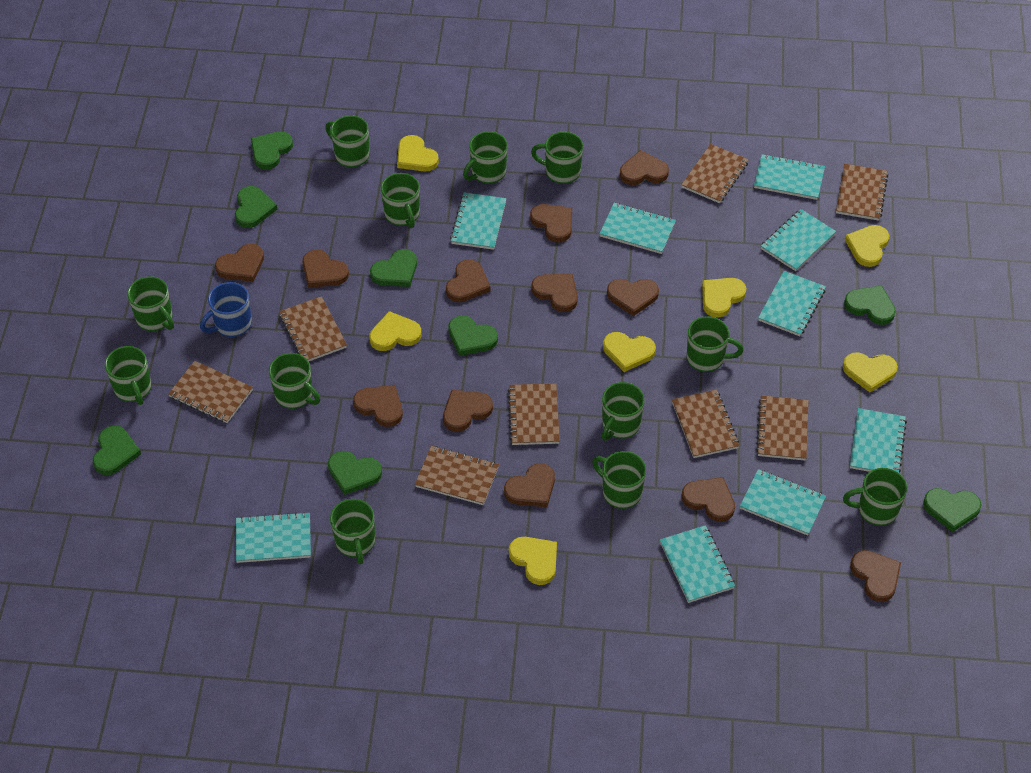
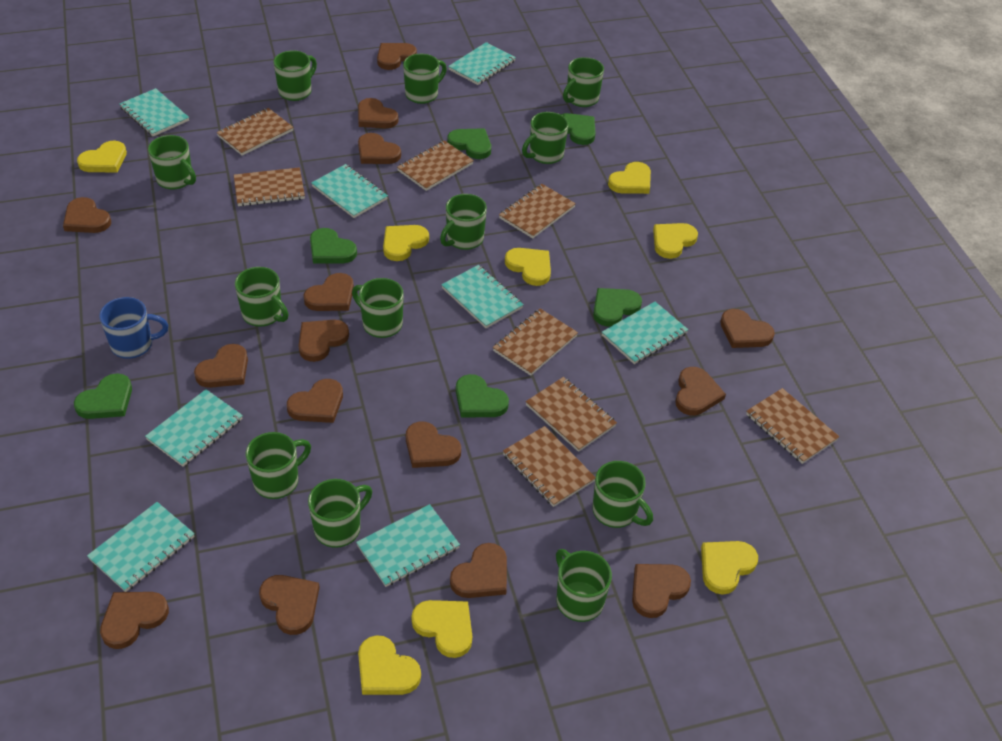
brown heart: 12 -> 15
green heart: 8 -> 6
turquoise notebook: 9 -> 8
yellow heart: 7 -> 8

